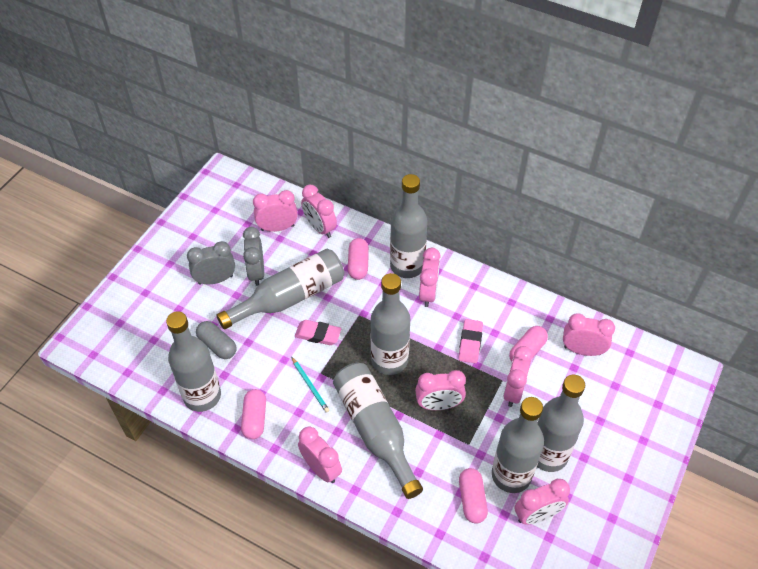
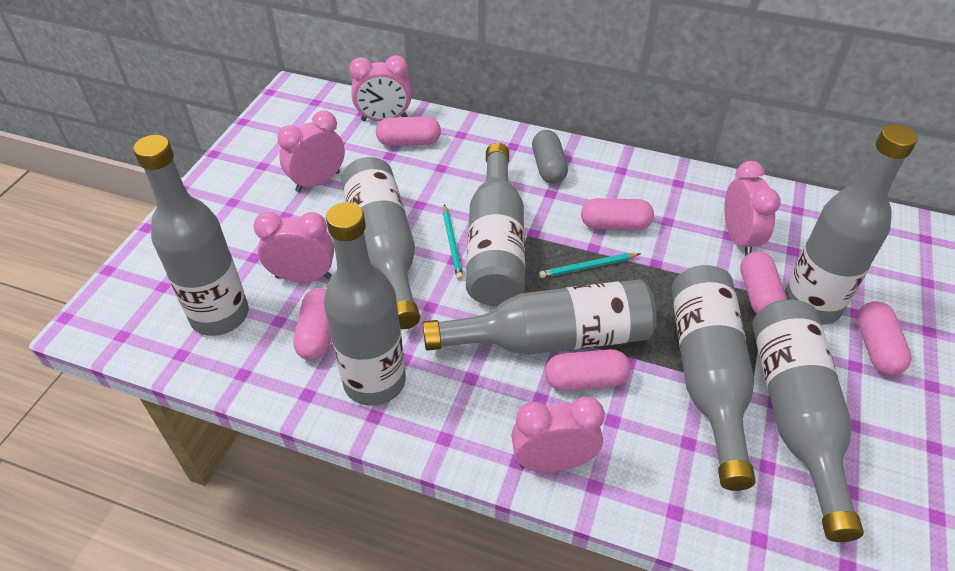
grey bottle: 7 -> 8
grey clock: 2 -> 0
pink capsule: 4 -> 6
pink clock: 8 -> 5
pink eraser: 2 -> 0
turquoise pencil: 1 -> 2

